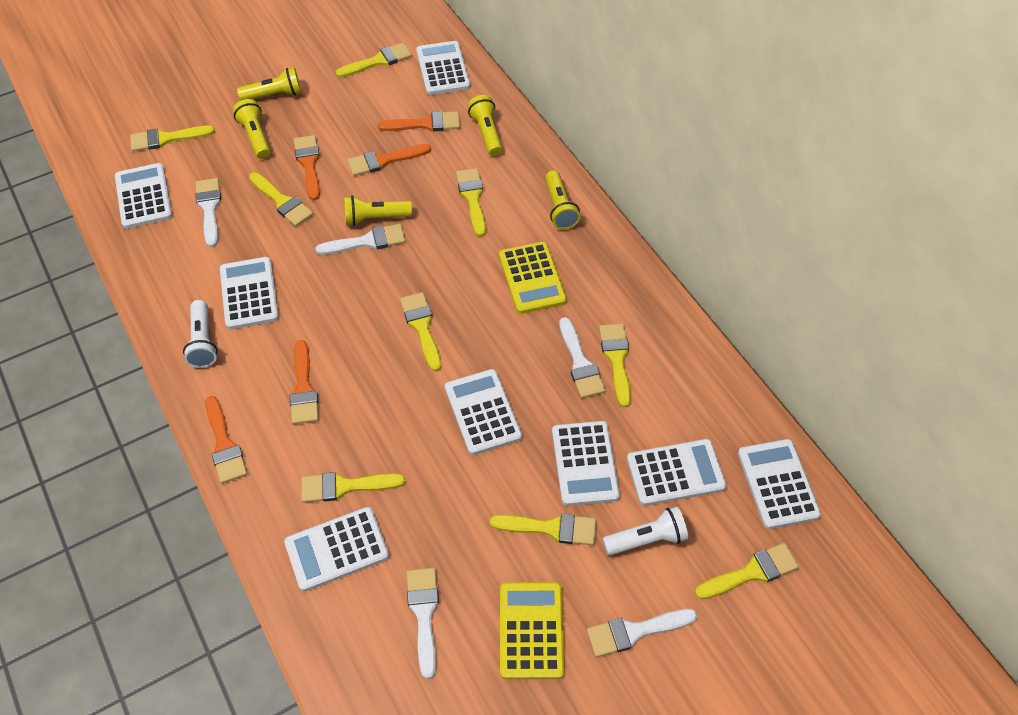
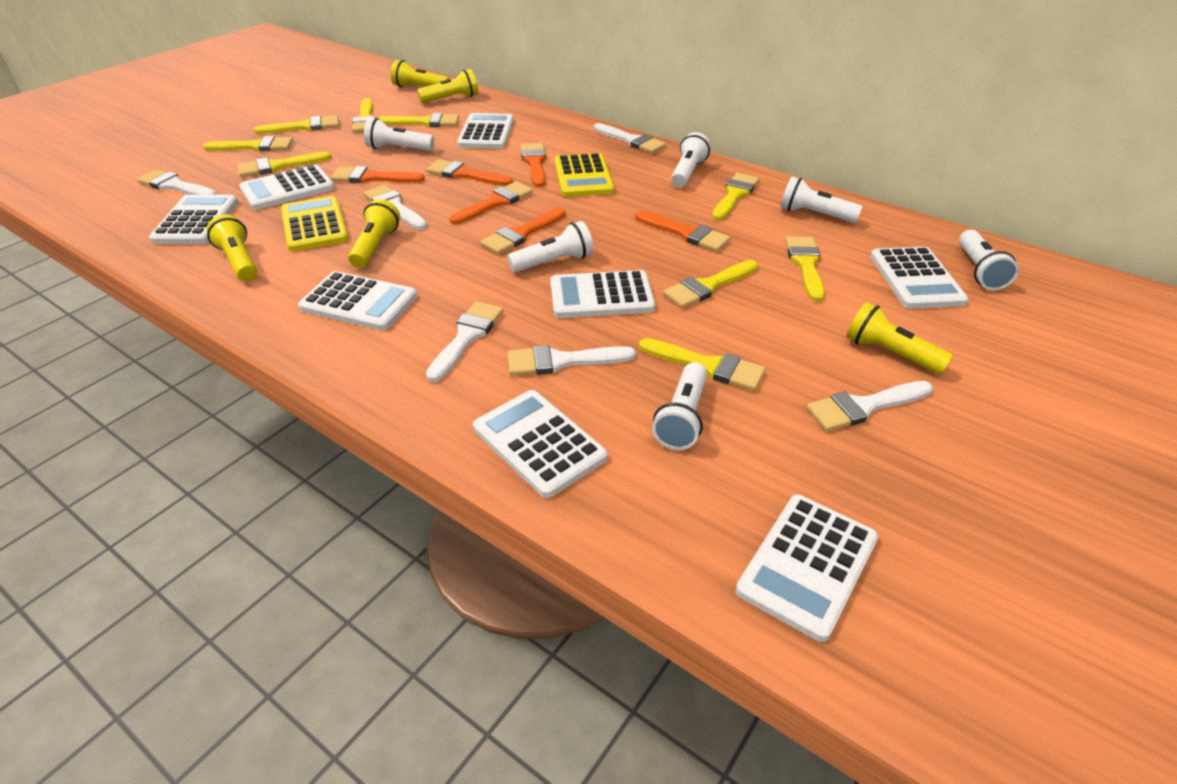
orange brush: 5 -> 6
white brush: 5 -> 6
white flashlight: 2 -> 6

